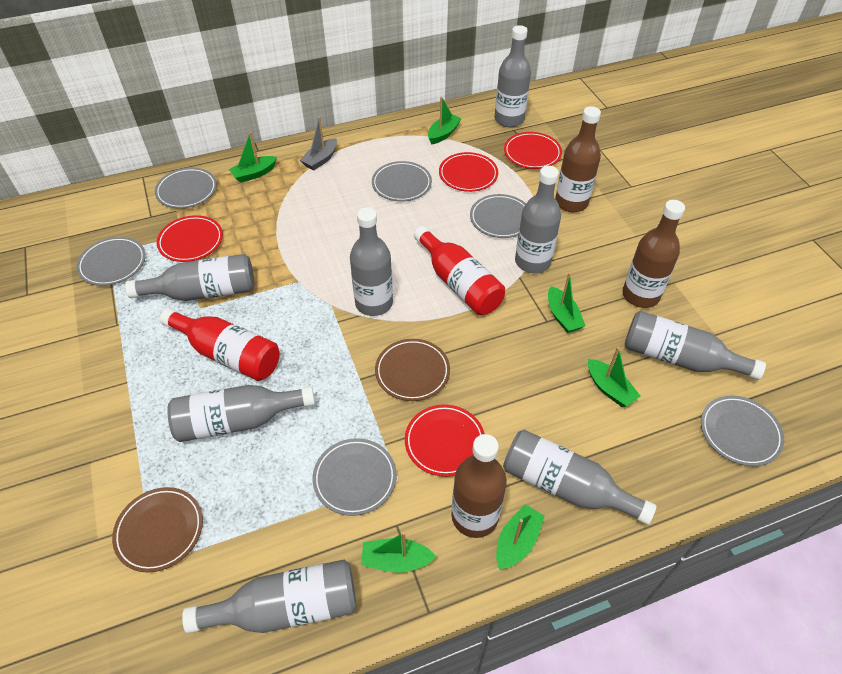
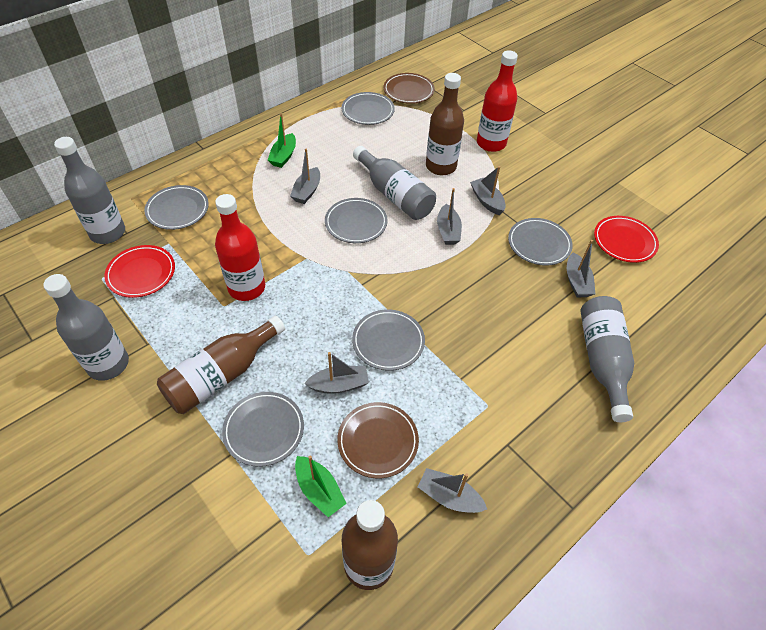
green boat: 6 -> 2
grey boat: 1 -> 6
grey bottle: 8 -> 4
red plate: 4 -> 2

